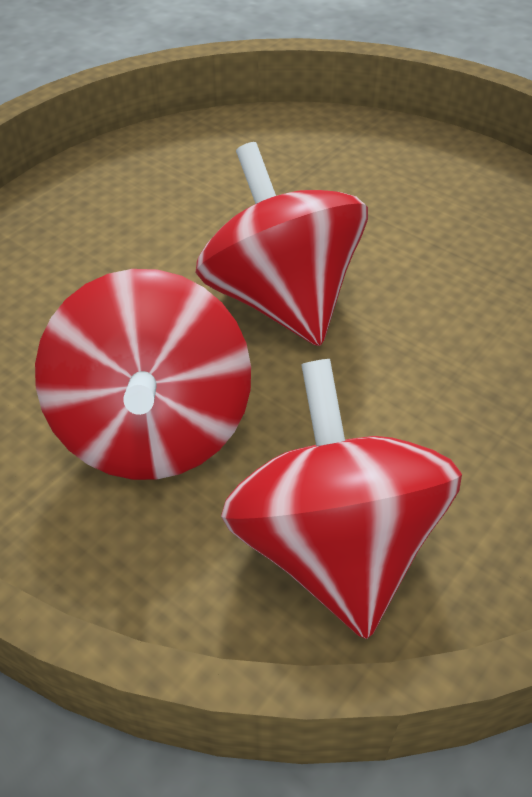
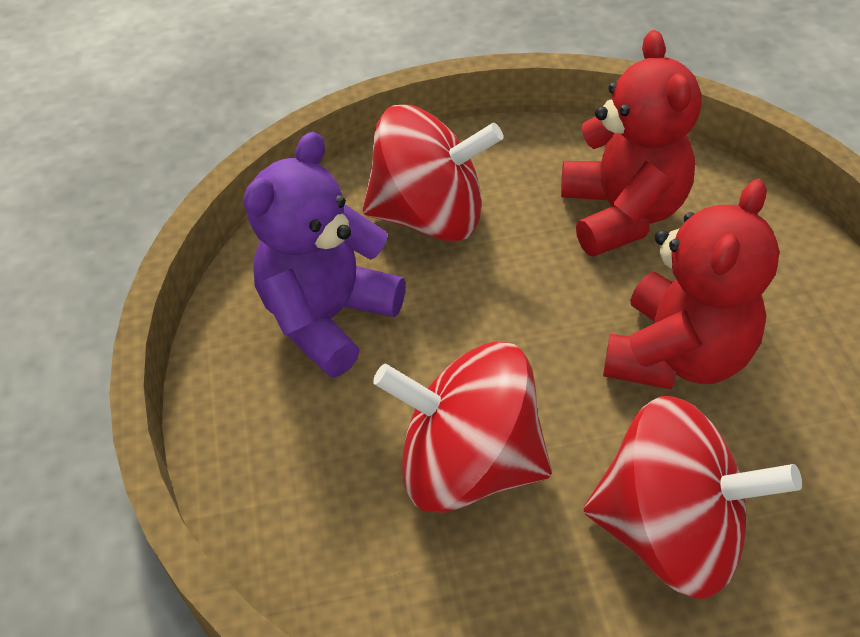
purple teddy bear: 0 -> 1
red teddy bear: 0 -> 2

